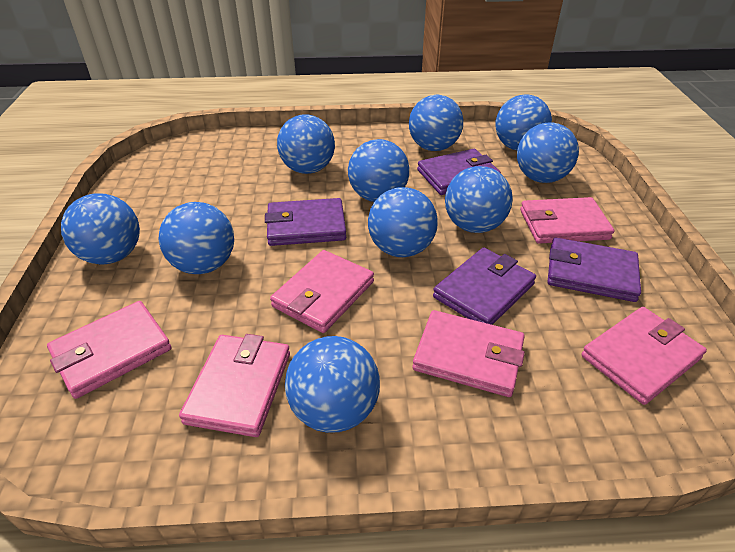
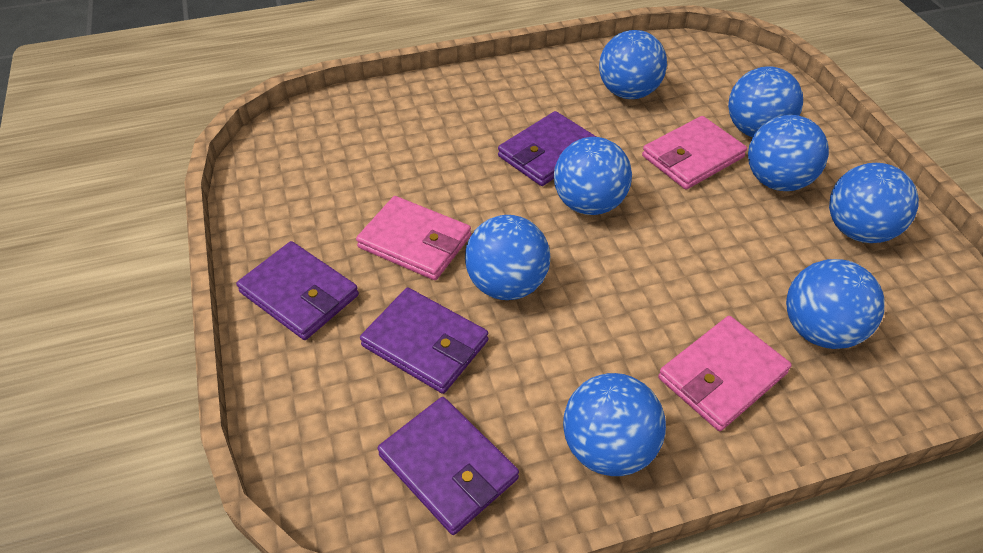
blue ball: 10 -> 8
pink wallet: 6 -> 3

